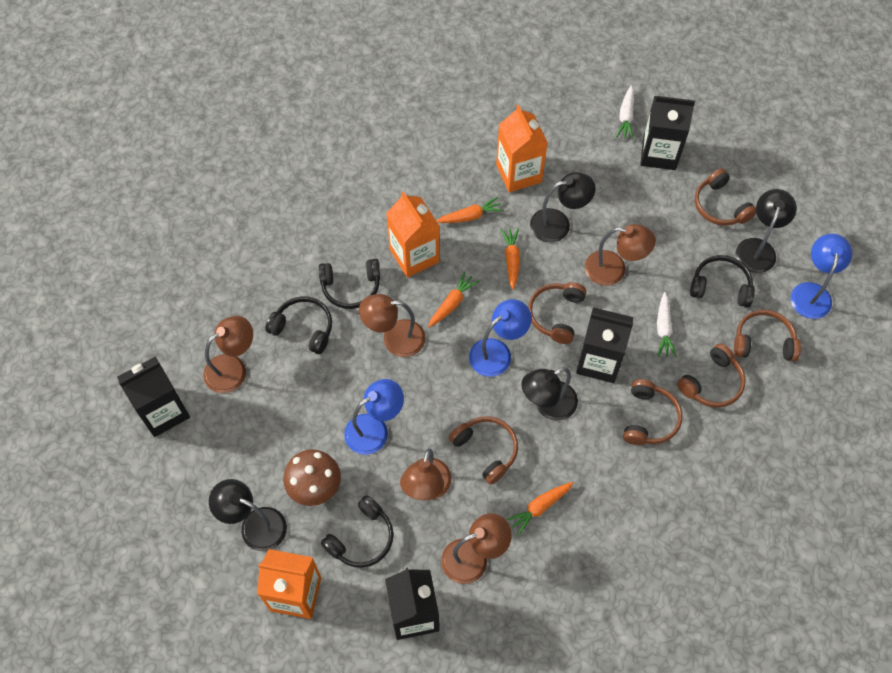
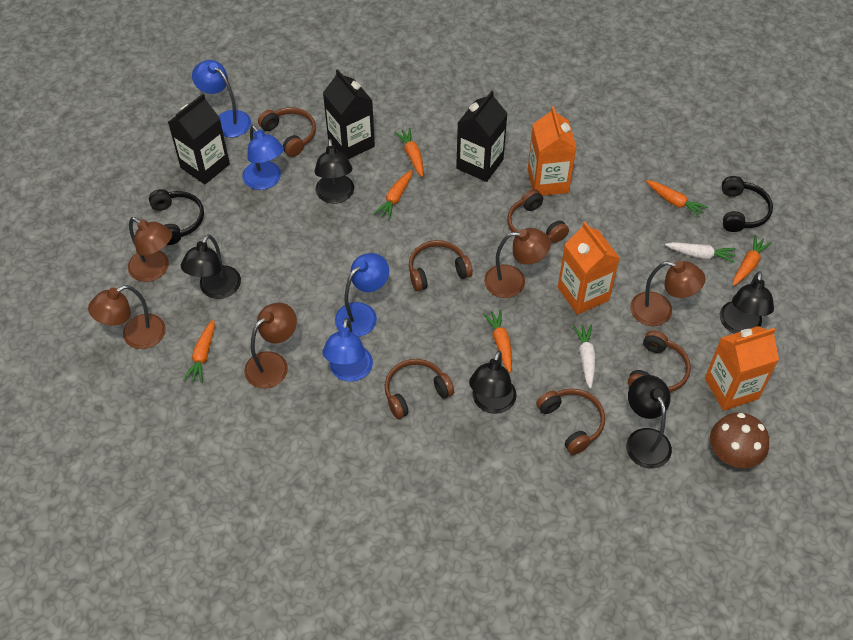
black carton: 4 -> 3
black headphones: 4 -> 2
black lamp: 4 -> 5
blue lamp: 3 -> 4
orange carrot: 4 -> 6

